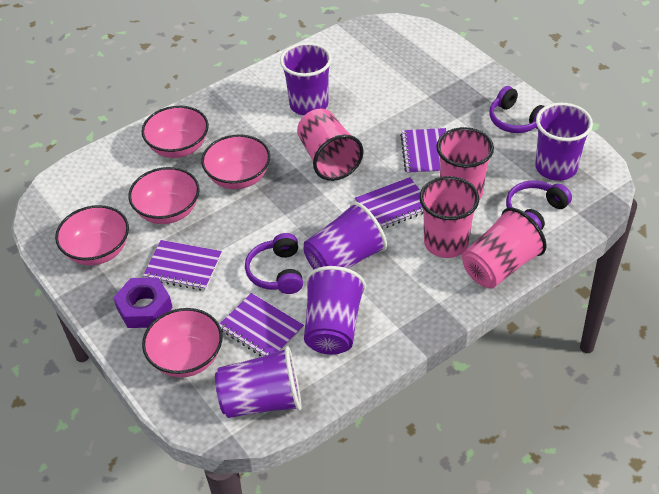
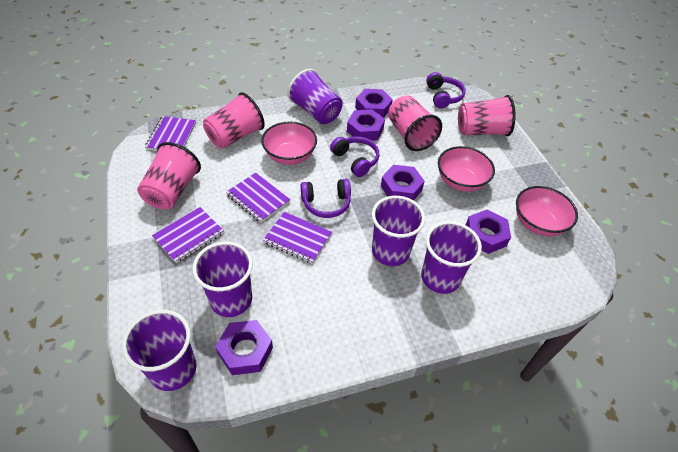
pink bowl: 5 -> 3
purple nut: 1 -> 5

